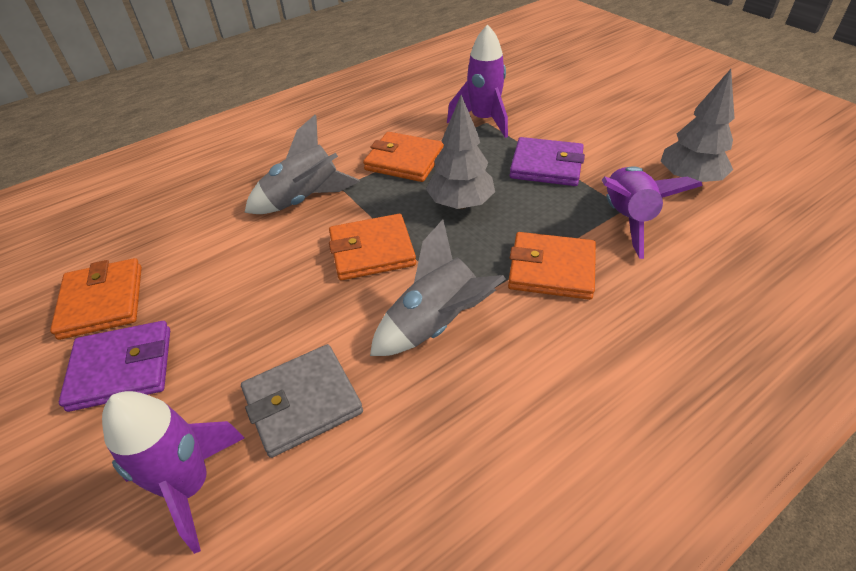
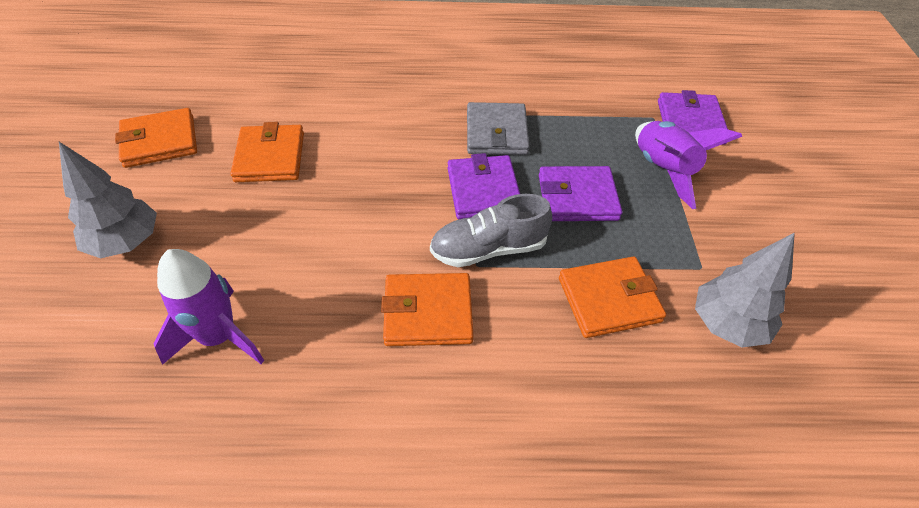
grey rocket: 2 -> 0
grey shoe: 0 -> 1
purple rocket: 3 -> 2
purple wallet: 2 -> 3

